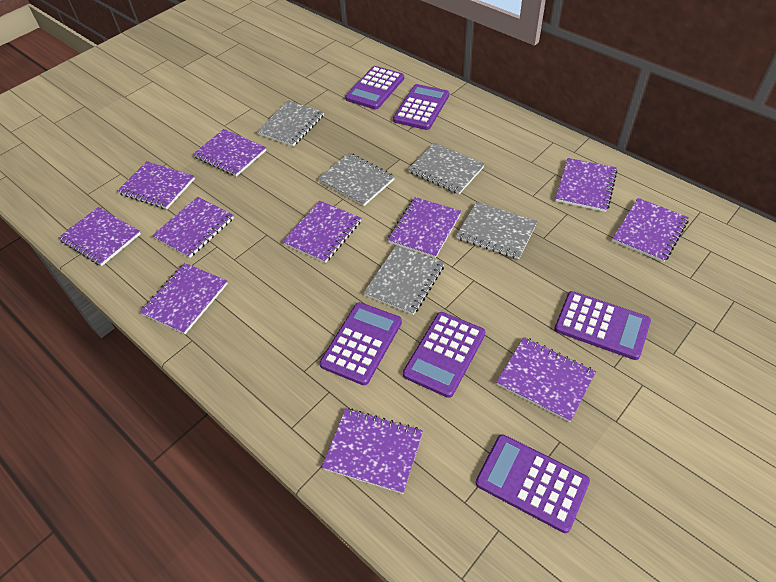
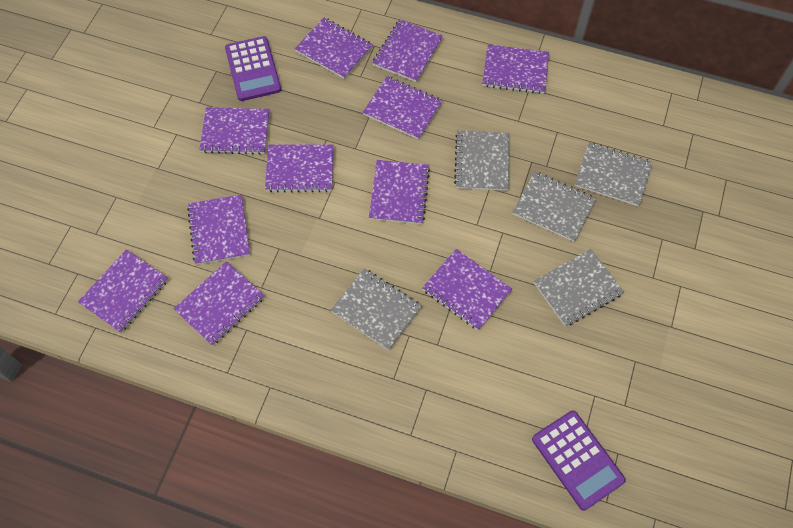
purple calculator: 6 -> 2

